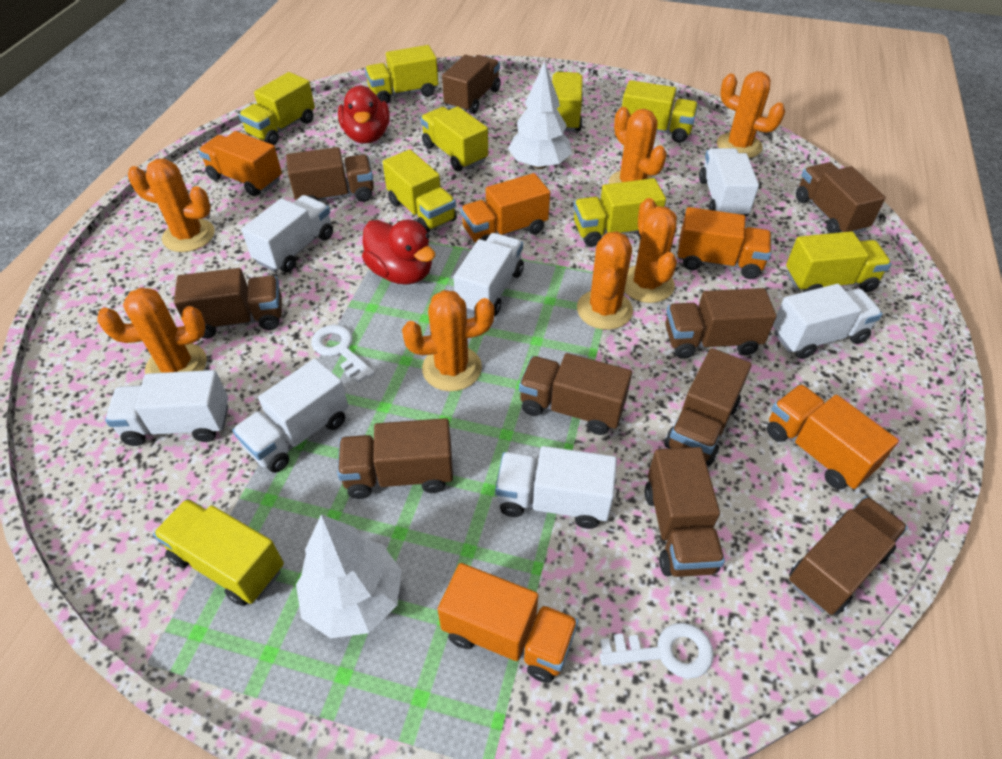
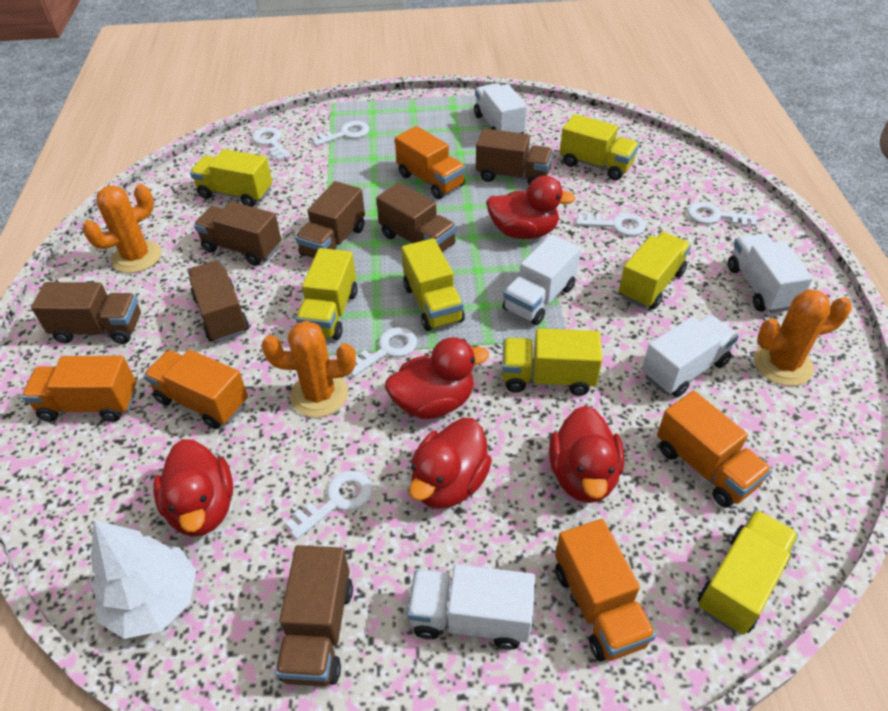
brown truck: 10 -> 7
orange cactus: 7 -> 3
red duck: 2 -> 5
white key: 2 -> 6
white tree: 2 -> 1
white truck: 7 -> 5
yellow truck: 9 -> 7

